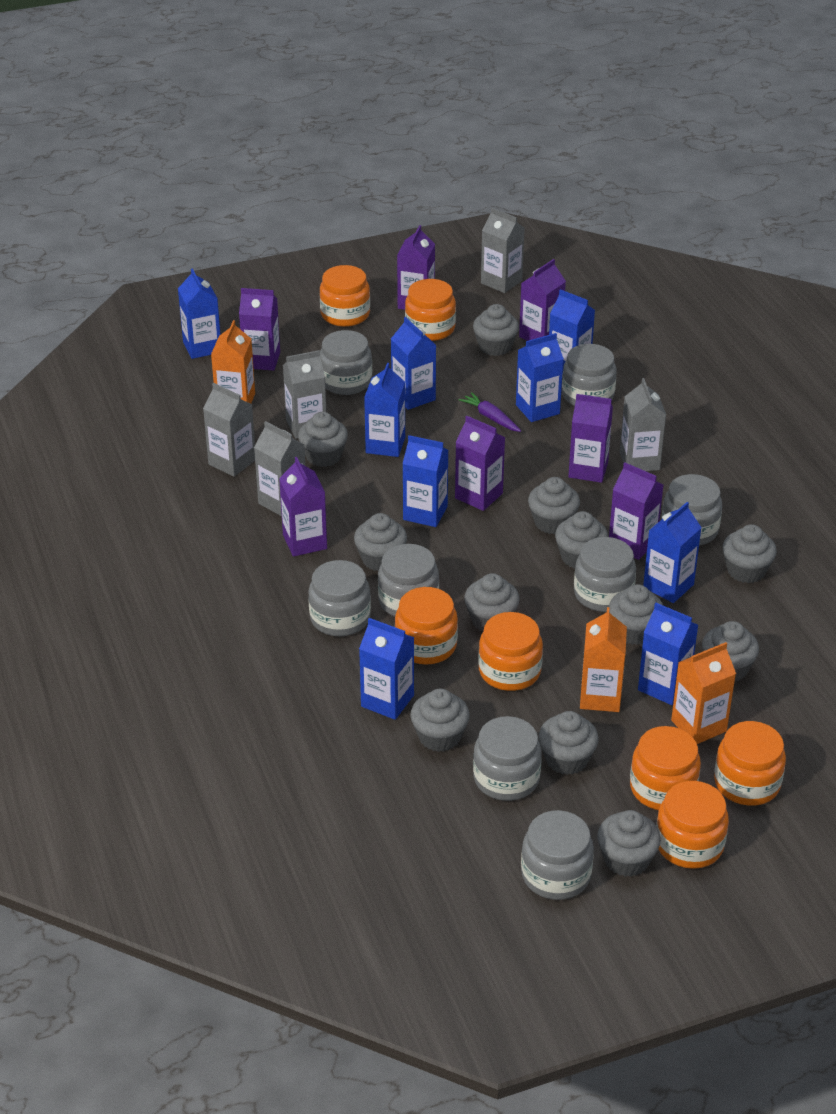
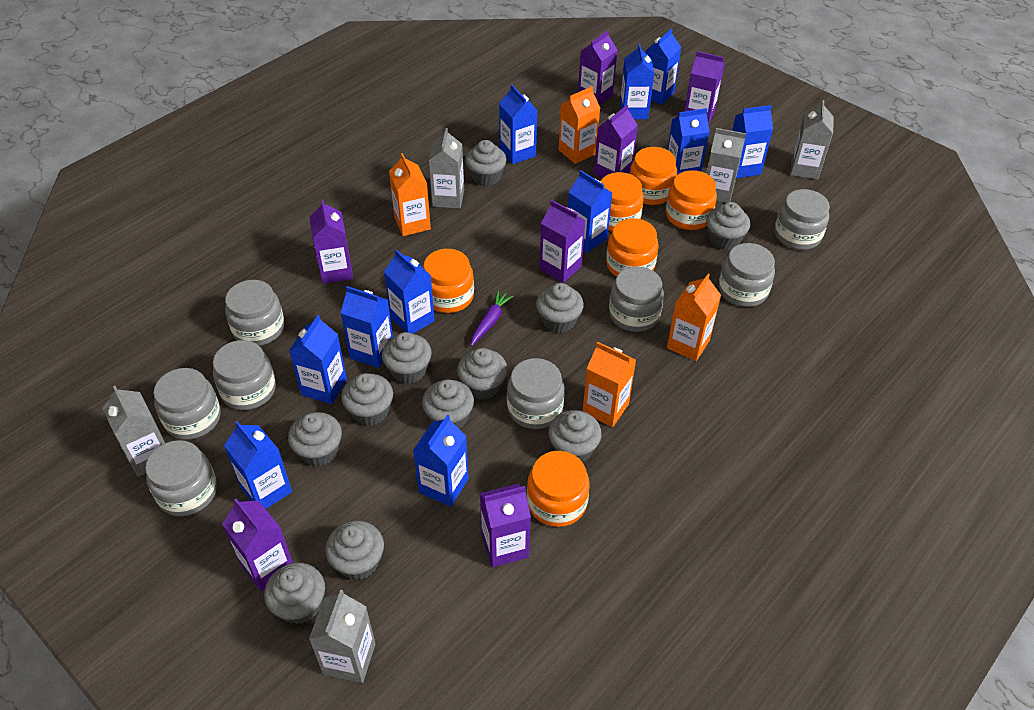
blue carton: 9 -> 11
grey cupcake: 12 -> 11
orange carton: 3 -> 4
orange jar: 7 -> 6

